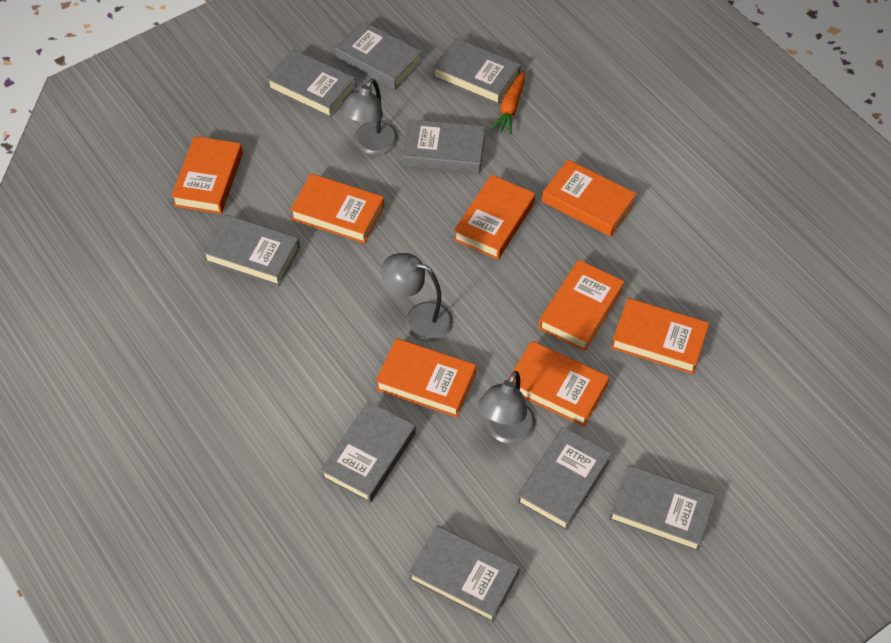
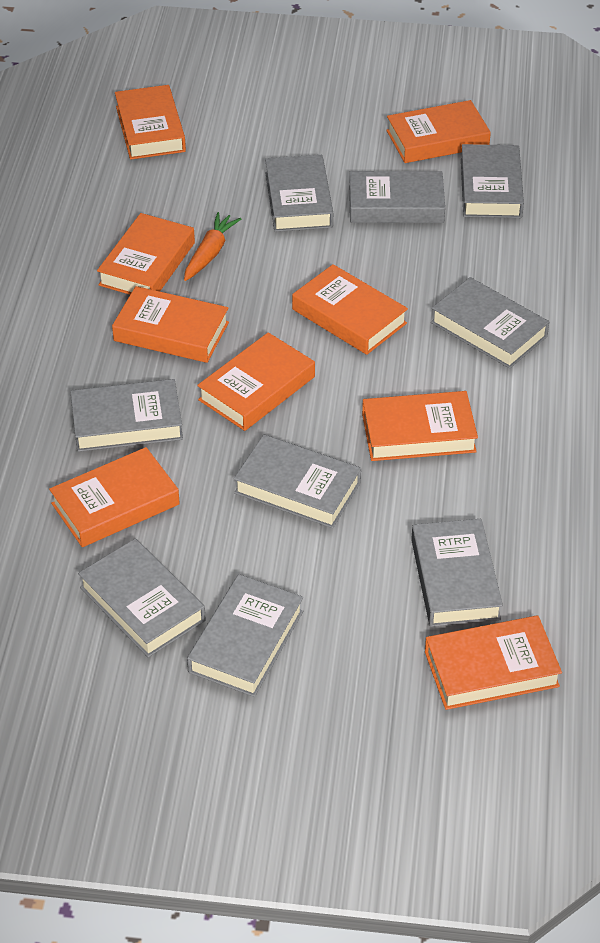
grey lamp: 3 -> 0
orange book: 8 -> 9

